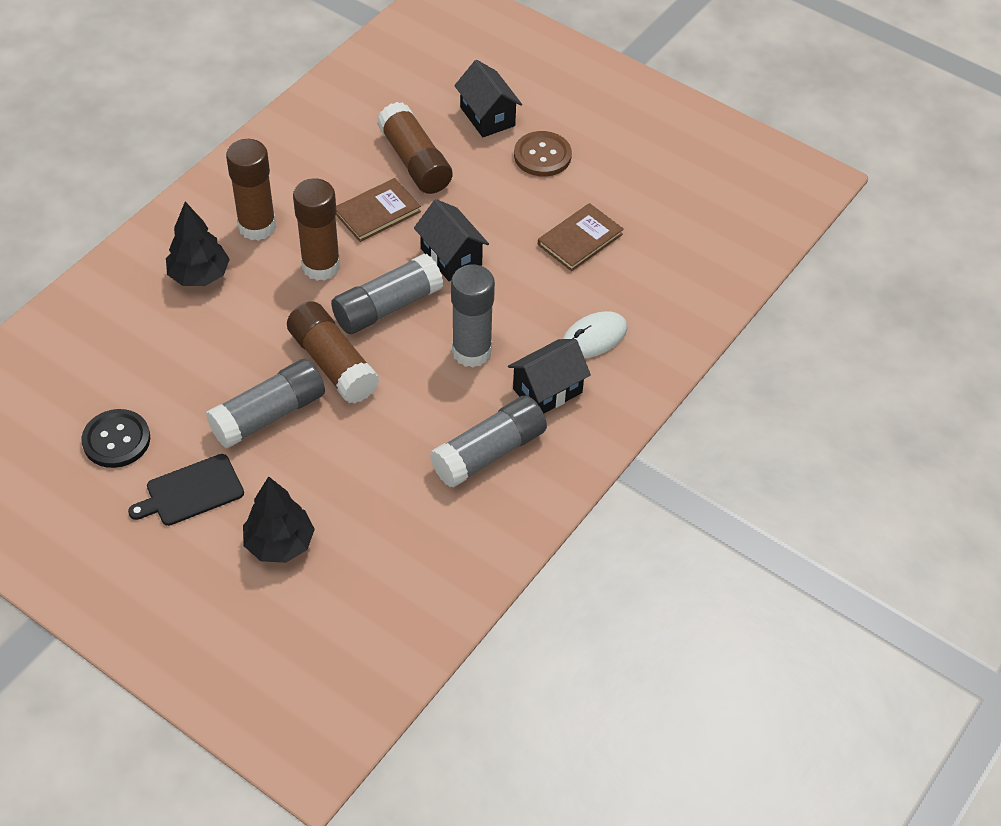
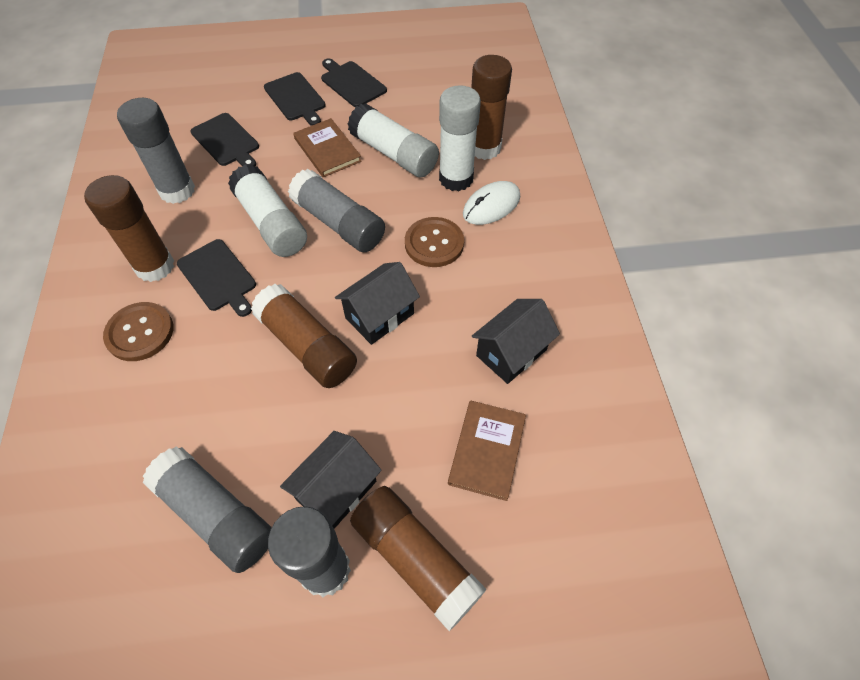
black button: 1 -> 0
black cutting board: 1 -> 4
black tree: 2 -> 0
brown button: 1 -> 2
white glue stick: 0 -> 3

